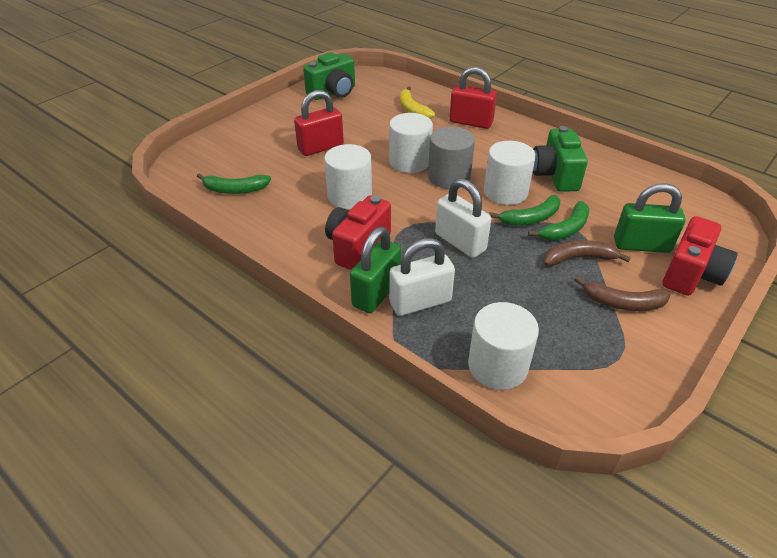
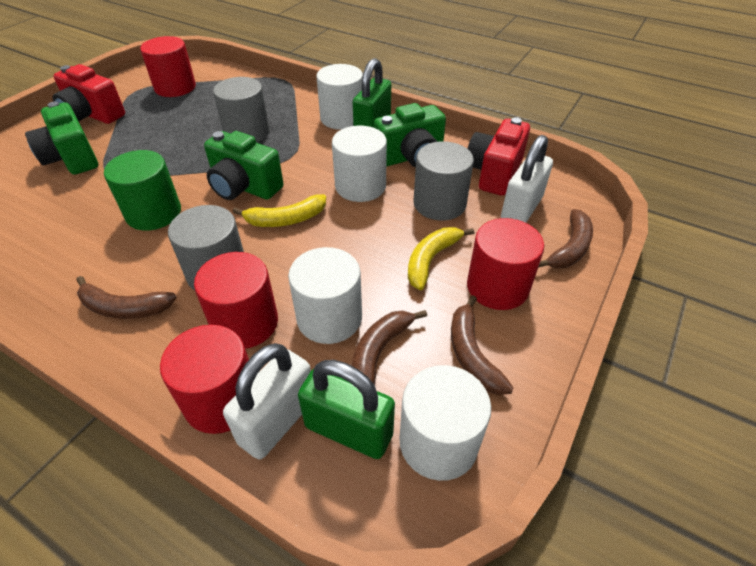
brown banana: 2 -> 4
green banana: 3 -> 0
green camera: 2 -> 3
green cylinder: 0 -> 1
grey cylinder: 1 -> 3
red cylinder: 0 -> 4
red padlock: 2 -> 0
yellow banana: 1 -> 2

